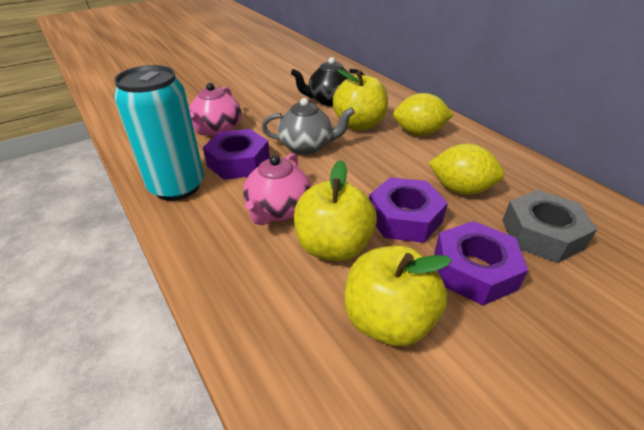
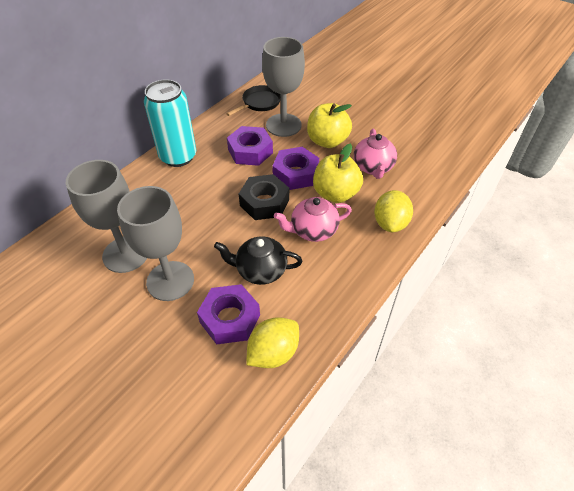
black nut: 0 -> 1
black pan: 0 -> 1
grey goblet: 0 -> 3
grey nut: 1 -> 0
grey teapot: 1 -> 0
yellow apple: 3 -> 2

